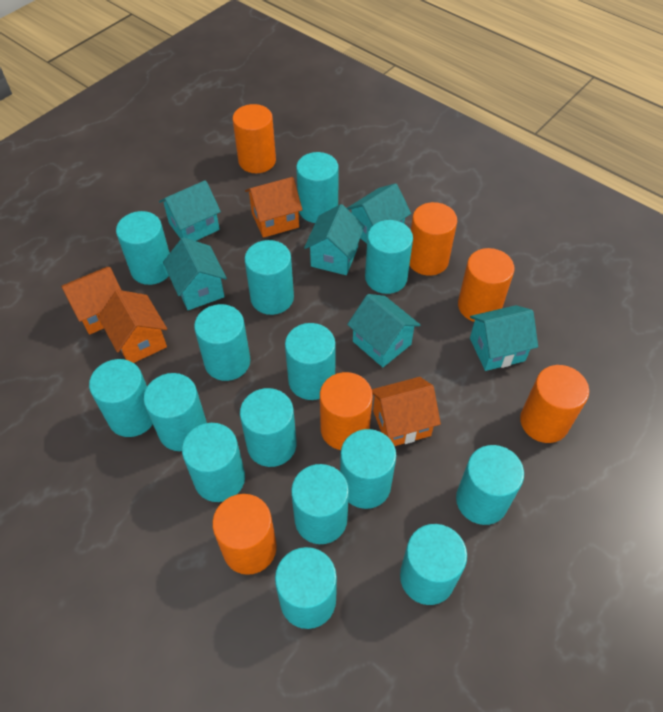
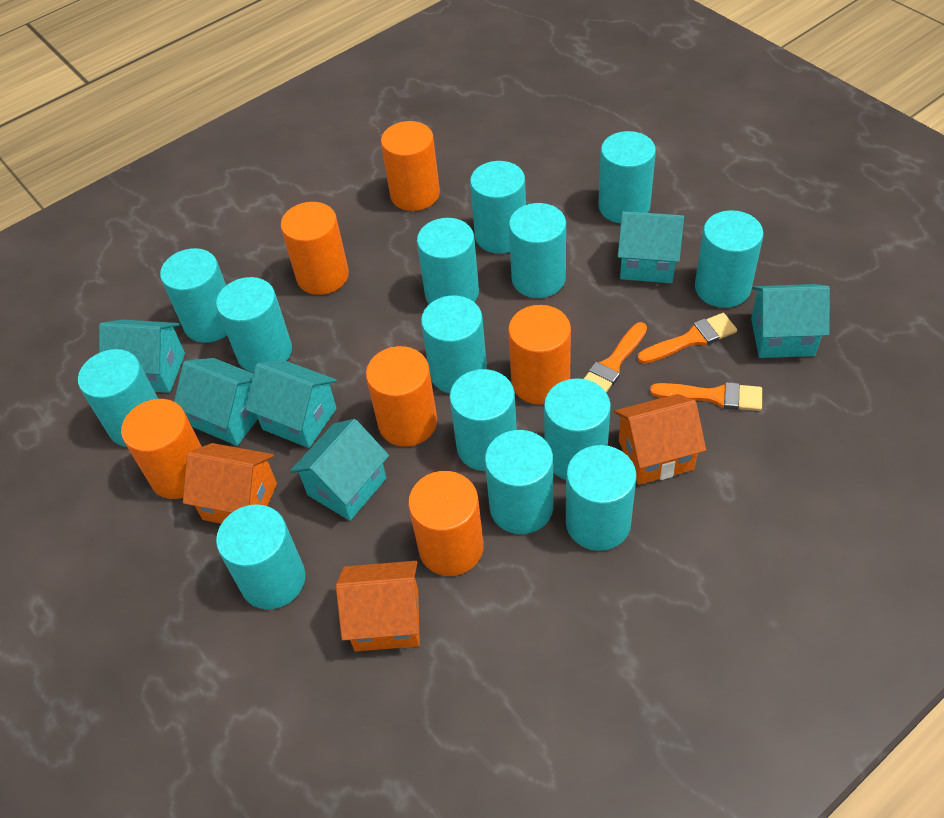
orange brush: 0 -> 3
orange house: 4 -> 3
turquoise cylinder: 15 -> 14

